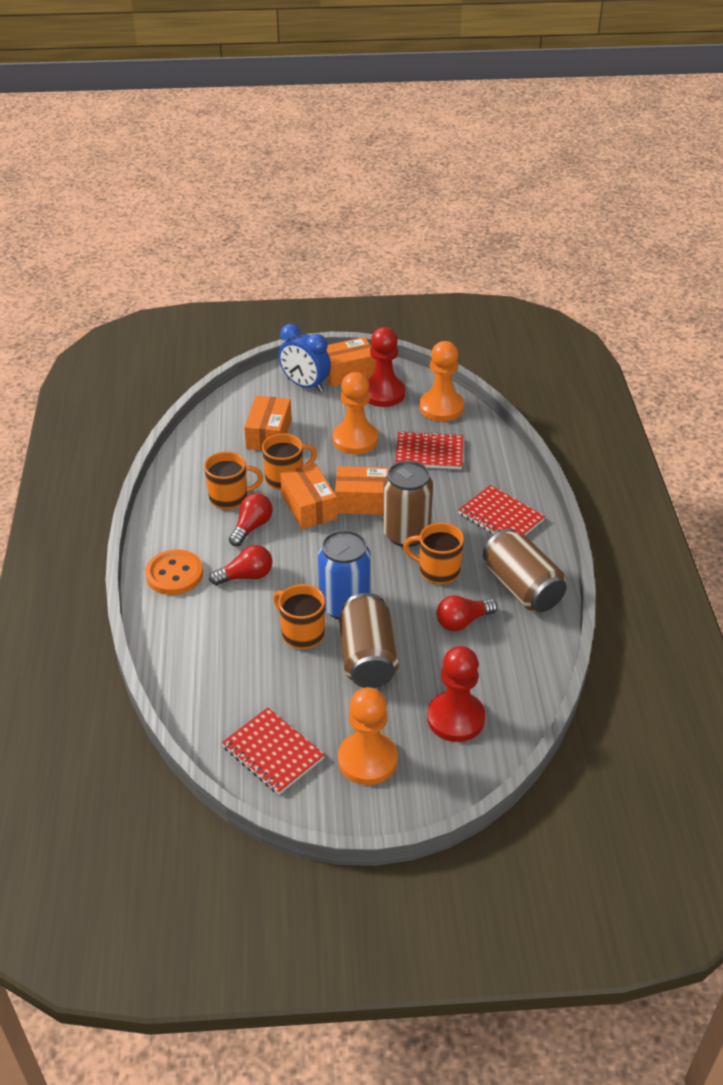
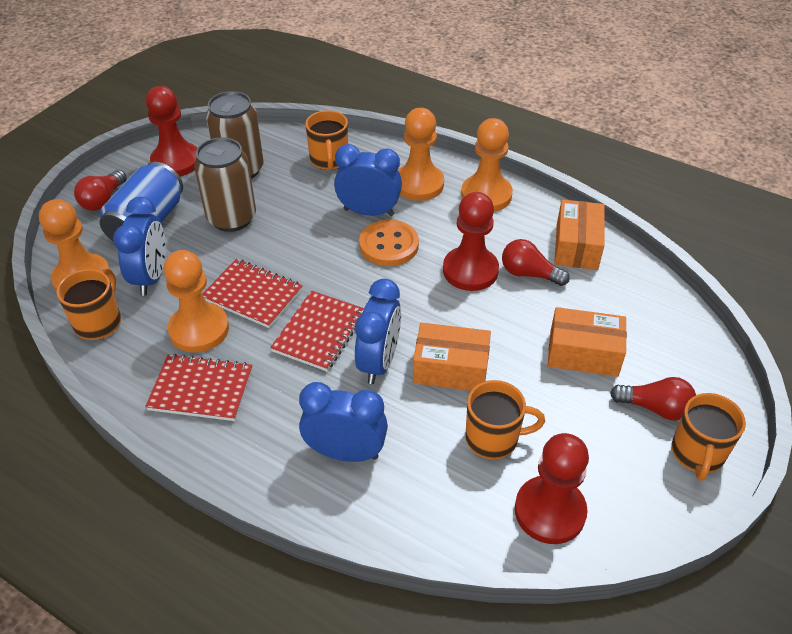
blue clock: 1 -> 4
brown can: 3 -> 2
orange box: 4 -> 3
orange pawn: 3 -> 4
red pawn: 2 -> 3

